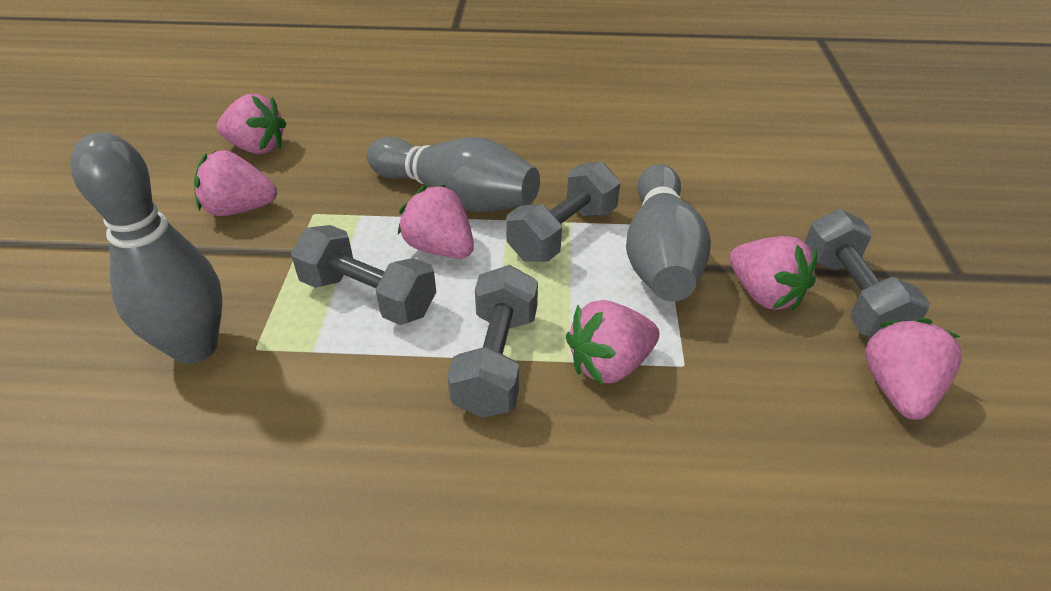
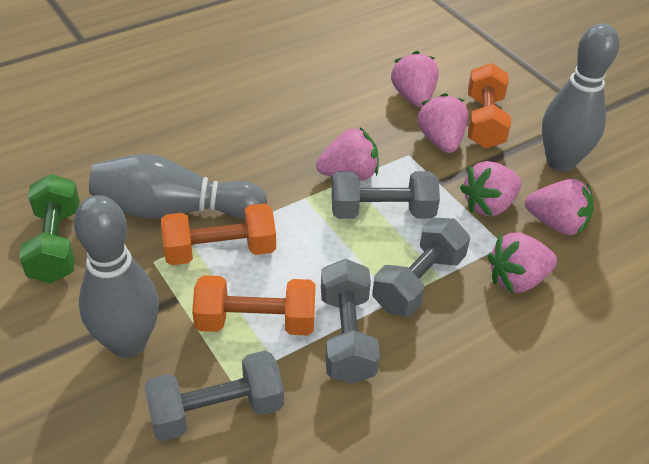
green dumbbell: 0 -> 1
orange dumbbell: 0 -> 3

